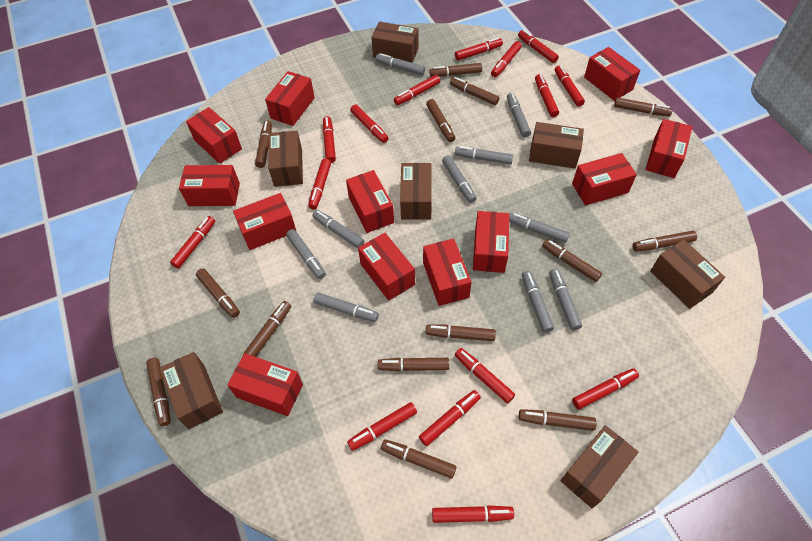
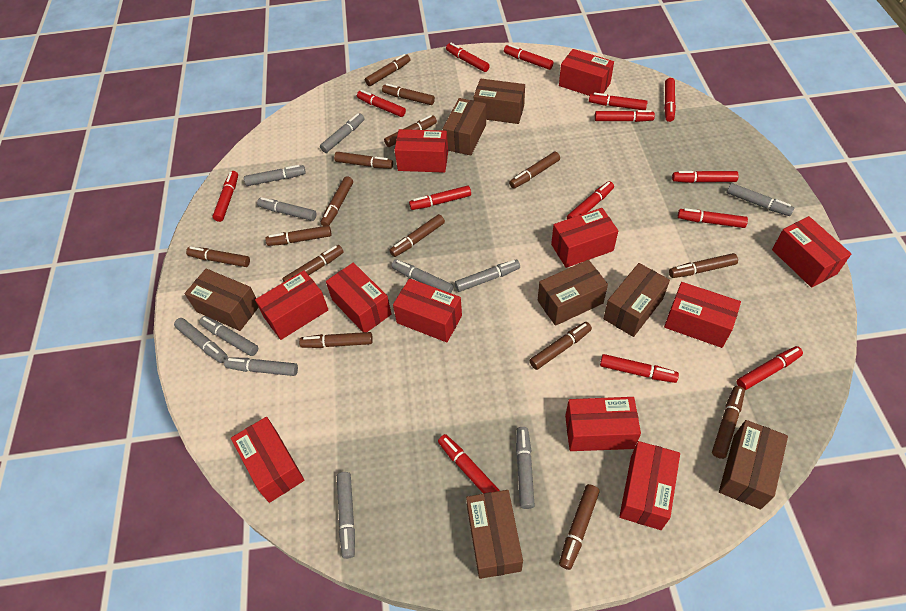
brown marker: 14 -> 15
grey marker: 10 -> 11
red box: 12 -> 11
red marker: 15 -> 14

